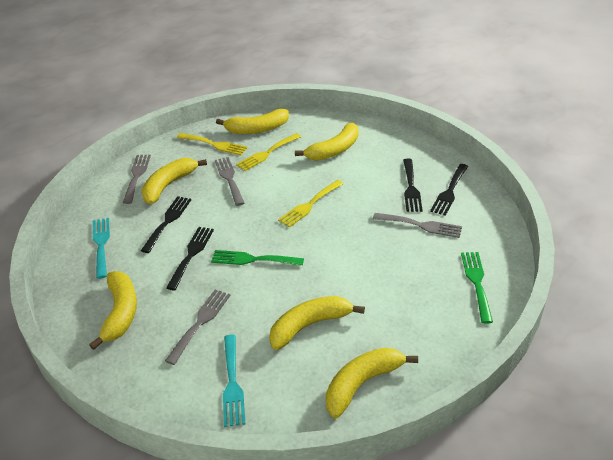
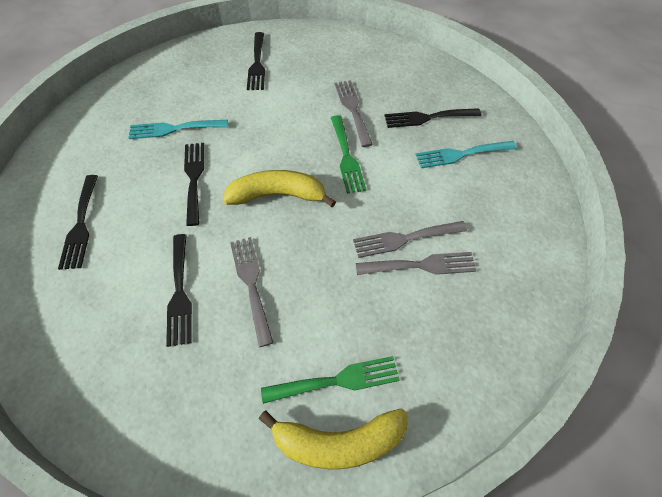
black fork: 4 -> 5
yellow banana: 6 -> 2
yellow fork: 3 -> 0

